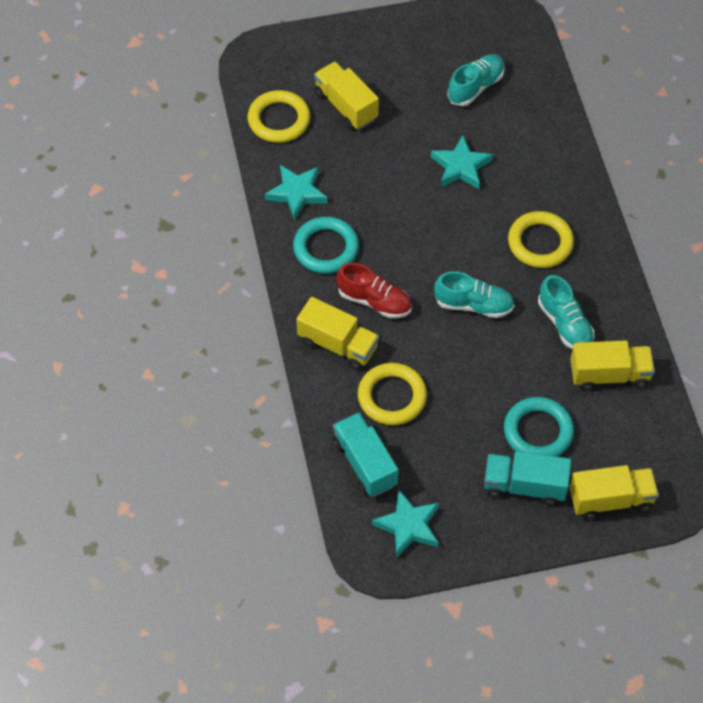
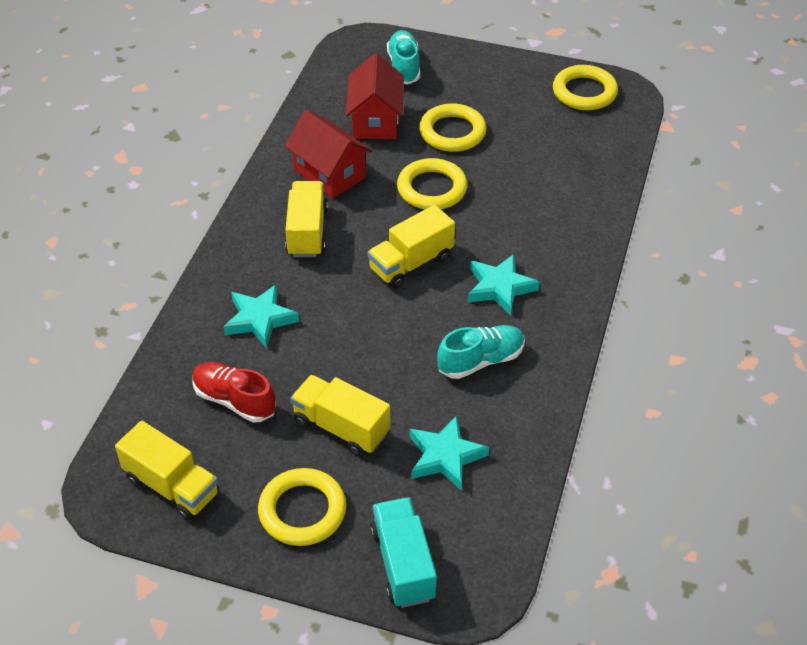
red house: 0 -> 2
turquoise ring: 2 -> 0
turquoise shoe: 3 -> 2
turquoise truck: 2 -> 1
yellow ring: 3 -> 4

